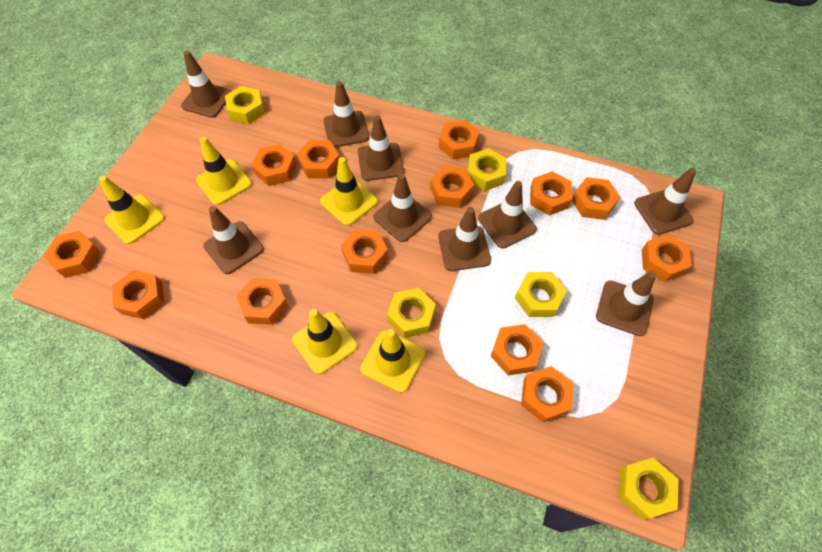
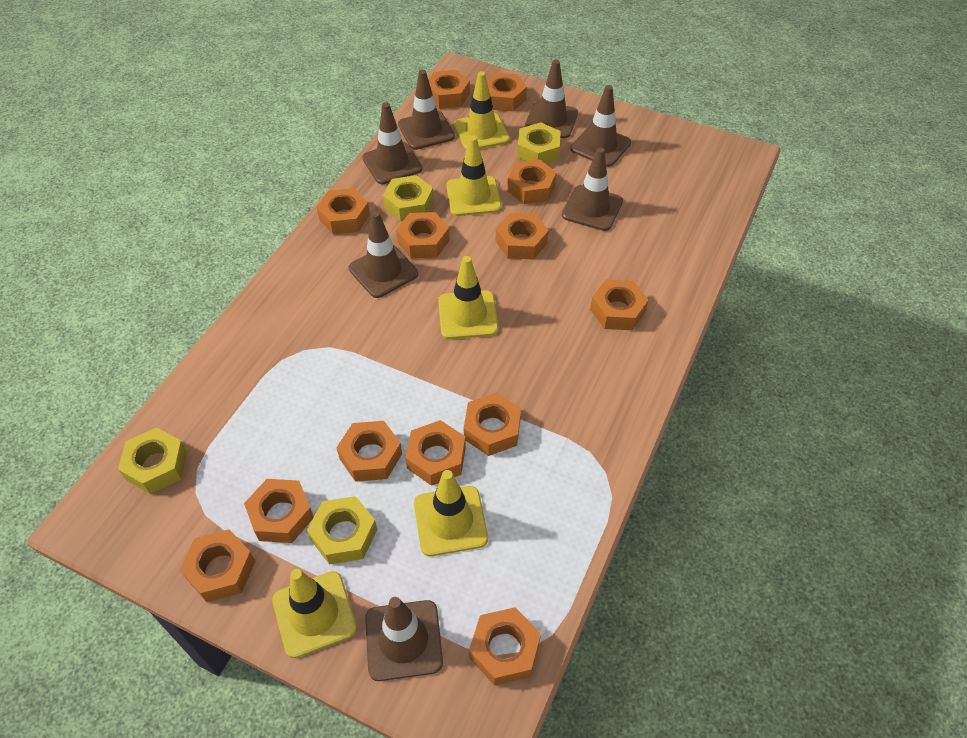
brown traffic cone: 9 -> 7
yellow nut: 5 -> 4

